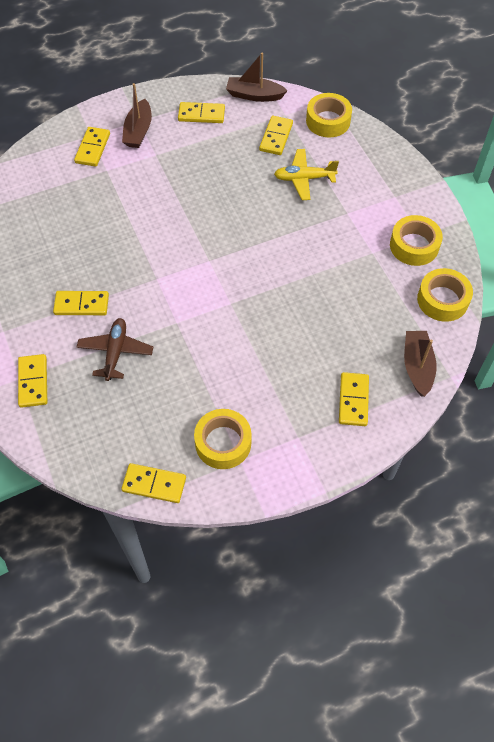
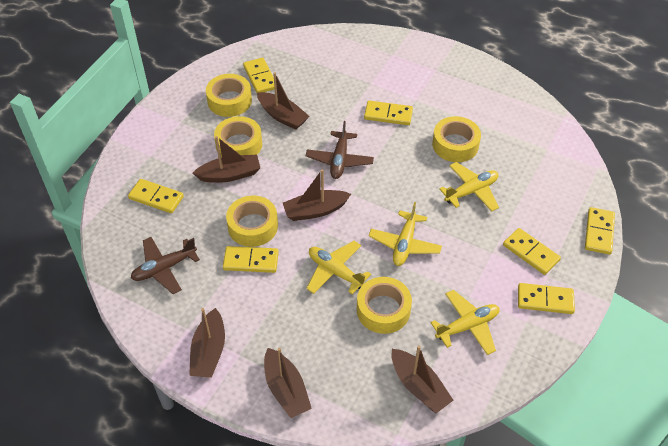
brown boat: 3 -> 6
brown plane: 1 -> 2
yellow plane: 1 -> 4
yellow tape: 4 -> 5

